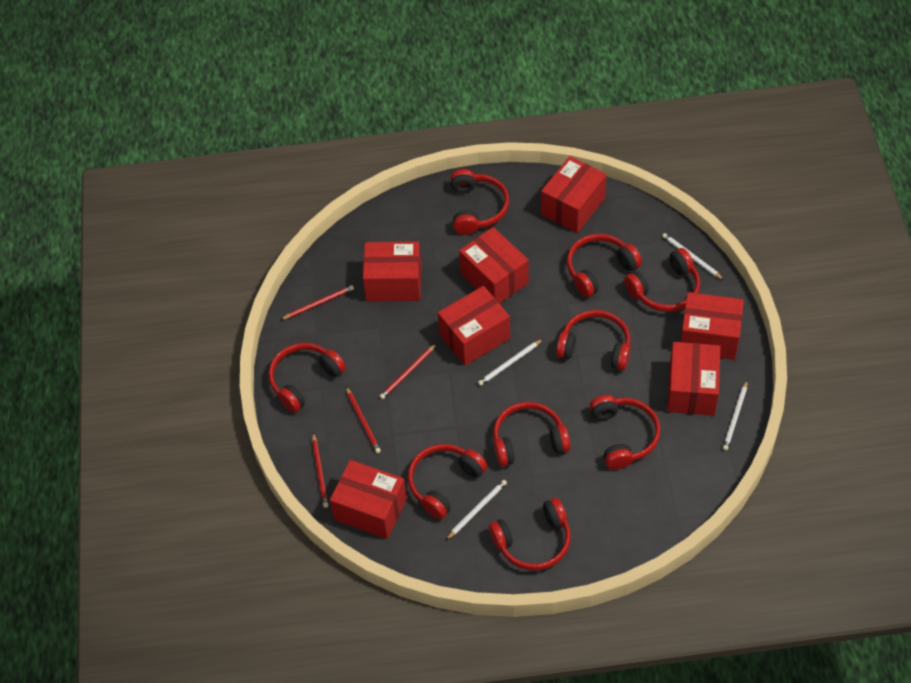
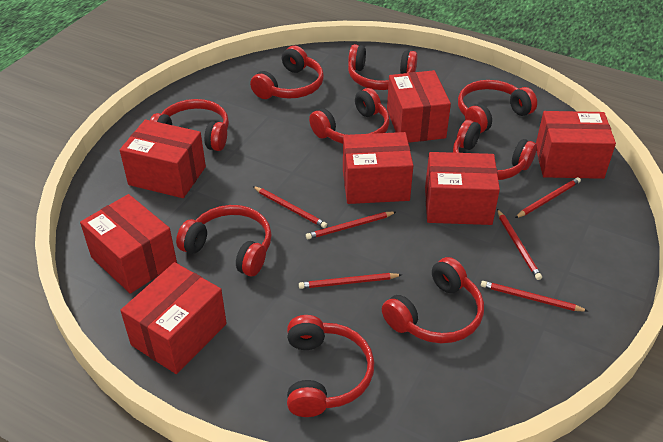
red pencil: 4 -> 6
white pencil: 4 -> 0

